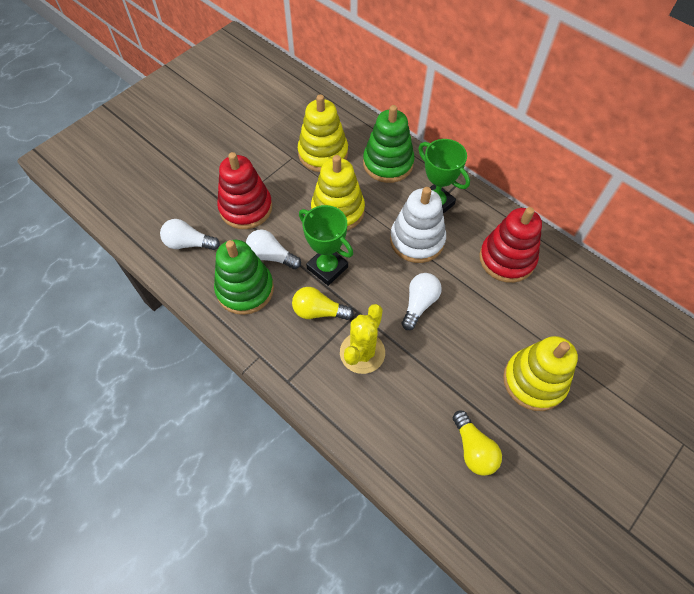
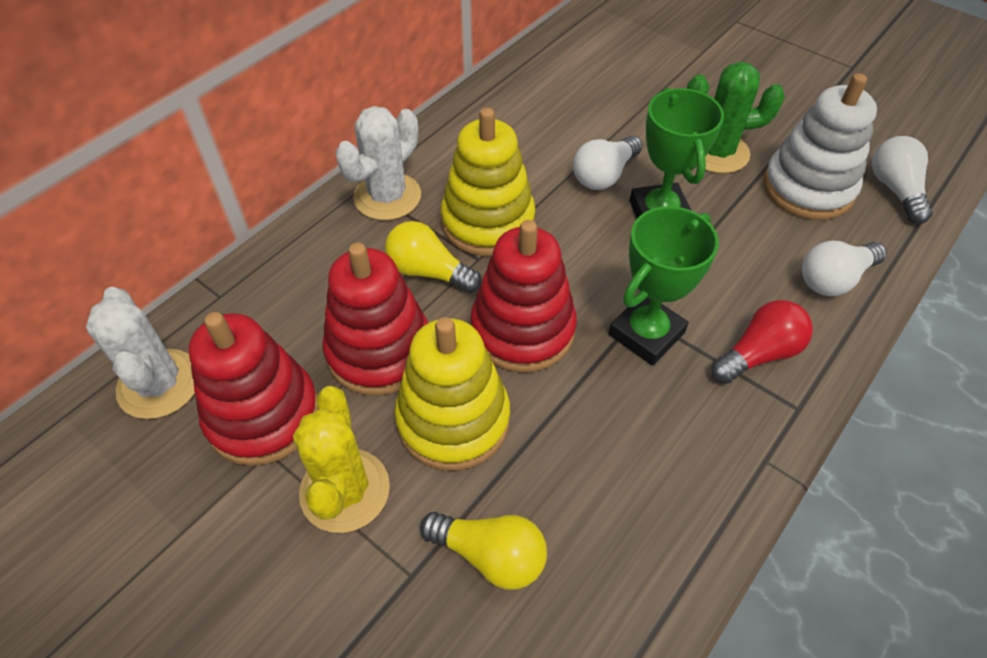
green cactus: 0 -> 1
green stacking toy: 2 -> 0
red light bulb: 0 -> 1
red stacking toy: 2 -> 3
white cactus: 0 -> 2
yellow stacking toy: 3 -> 2

